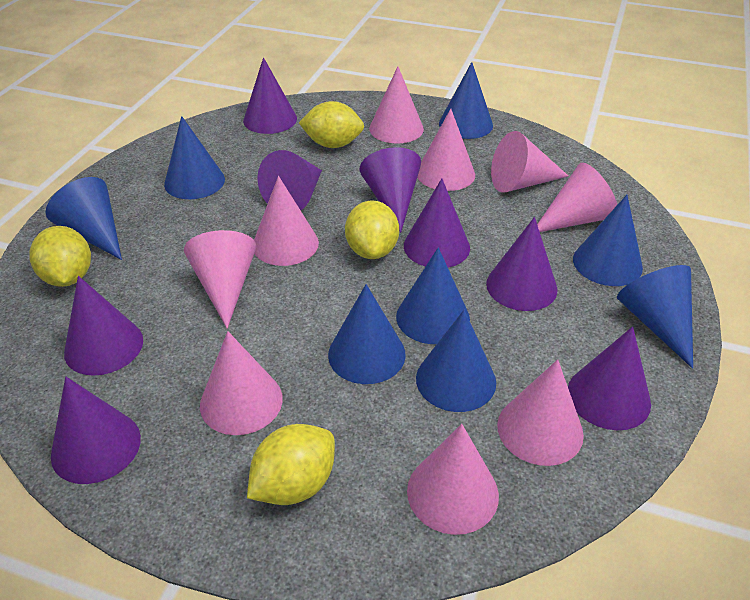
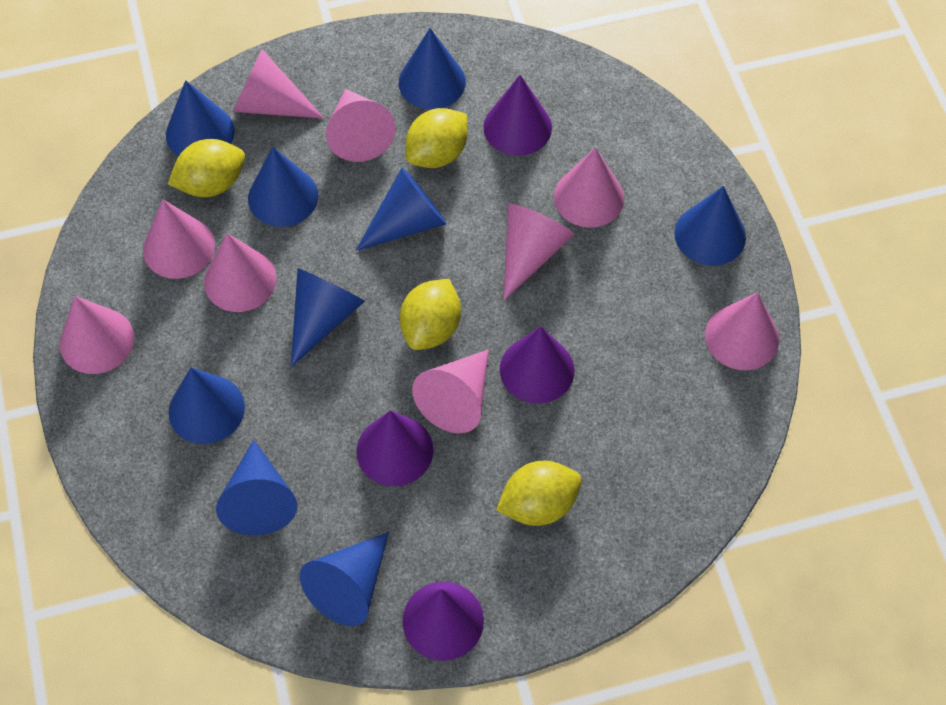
blue cone: 8 -> 9
purple cone: 8 -> 4

